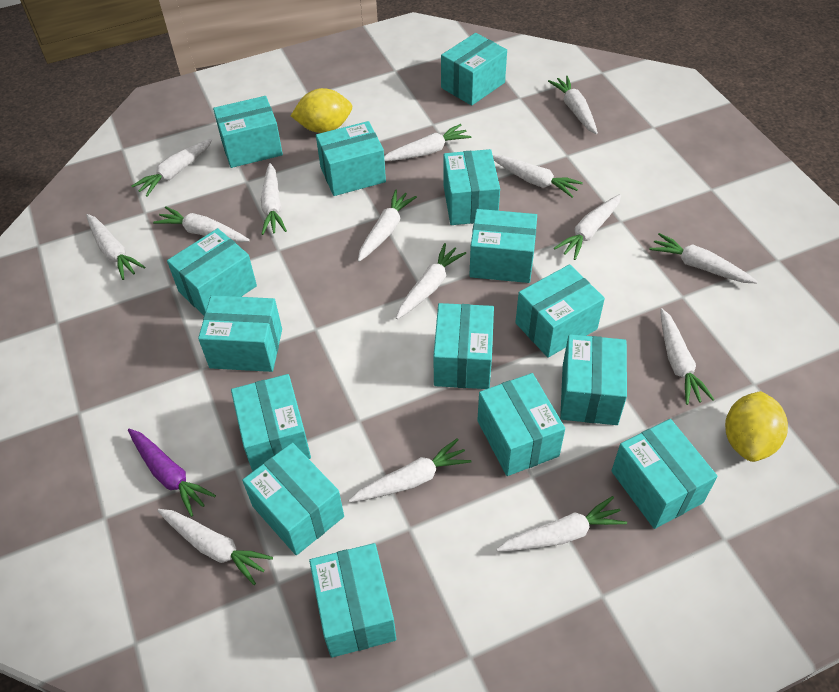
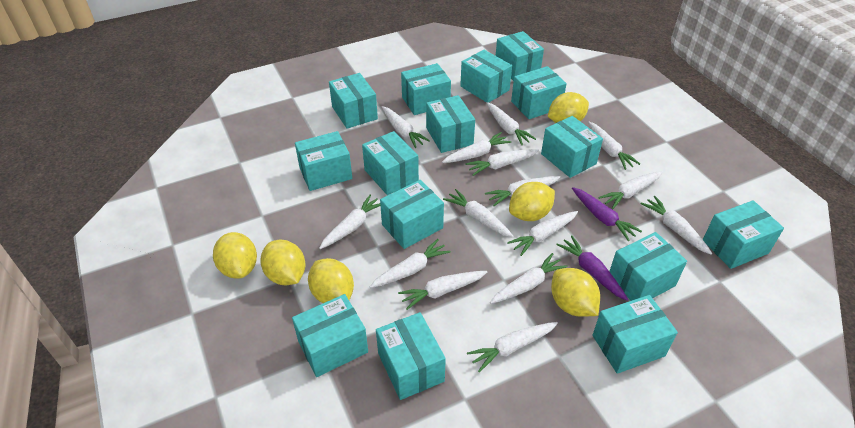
purple carrot: 1 -> 2
yellow lemon: 2 -> 6

